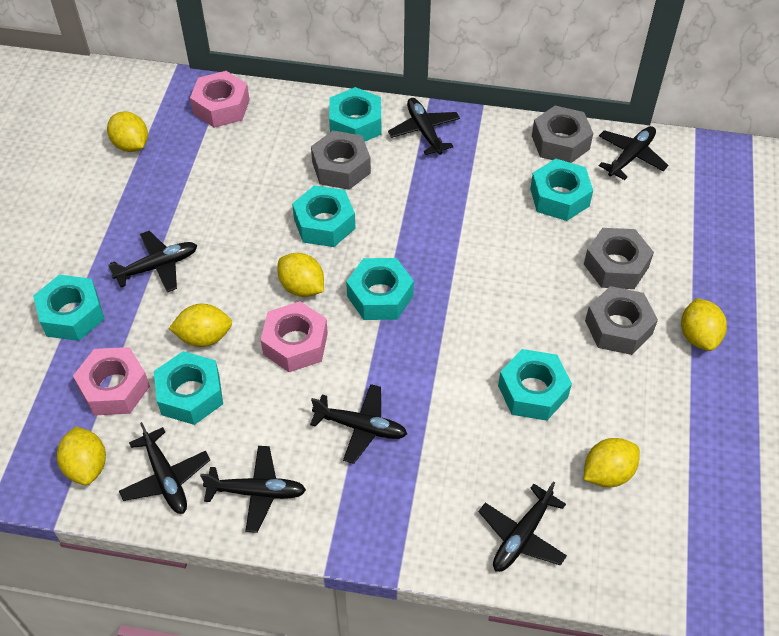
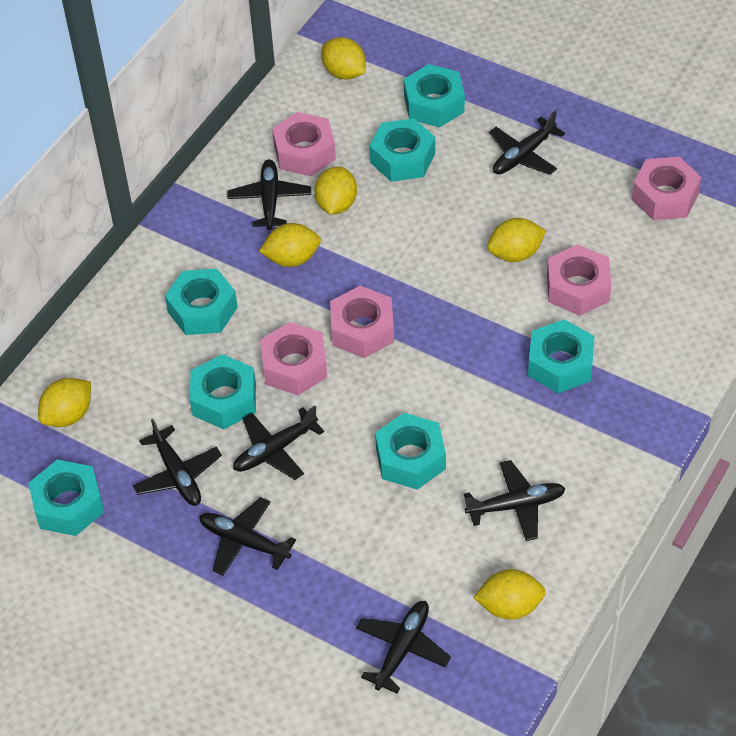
grey nut: 4 -> 0
pink nut: 3 -> 5

